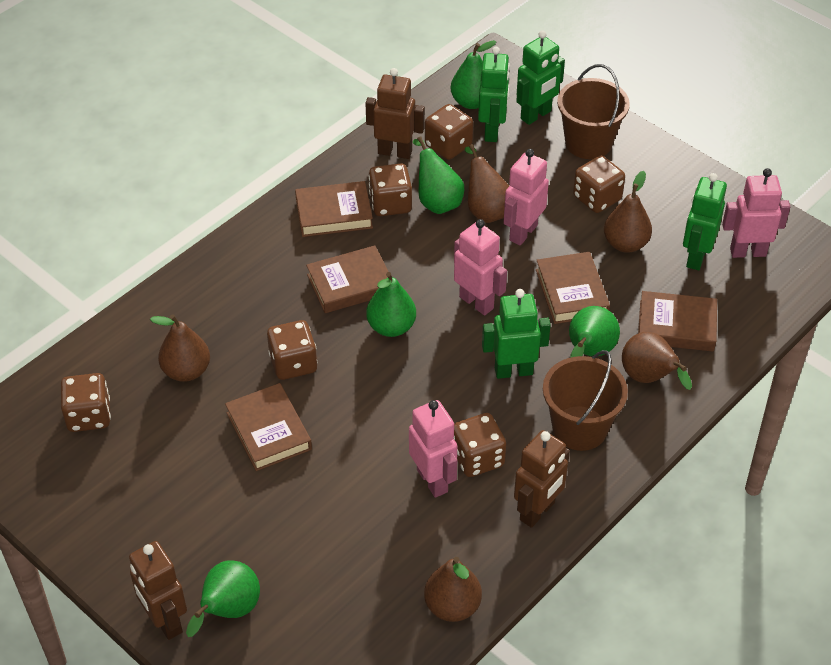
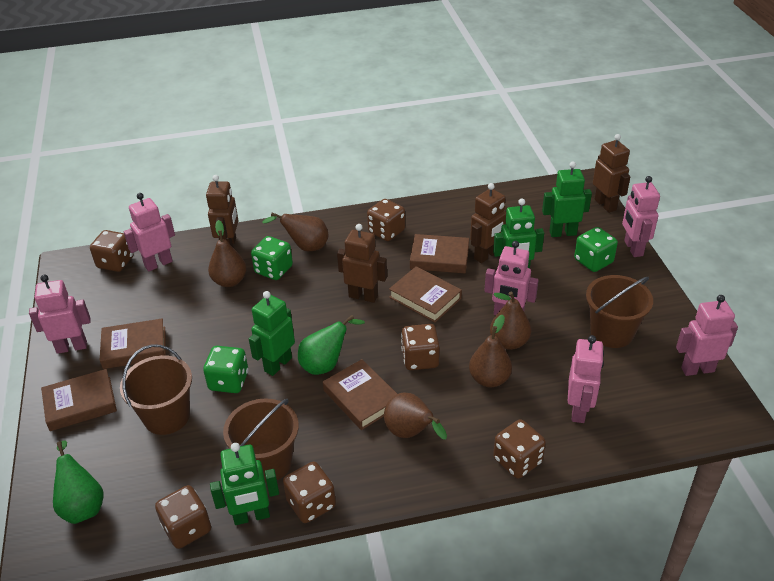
brown bucket: 2 -> 3
brown robot: 3 -> 4
green dice: 0 -> 3
green pear: 5 -> 2
pink robot: 4 -> 6

